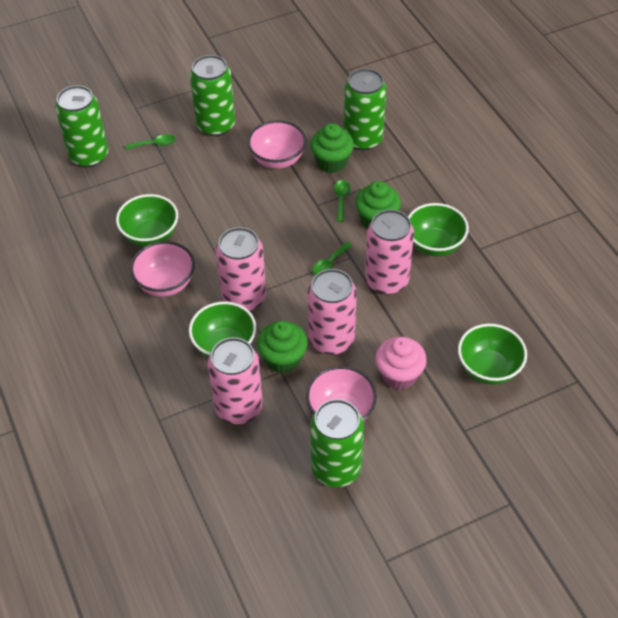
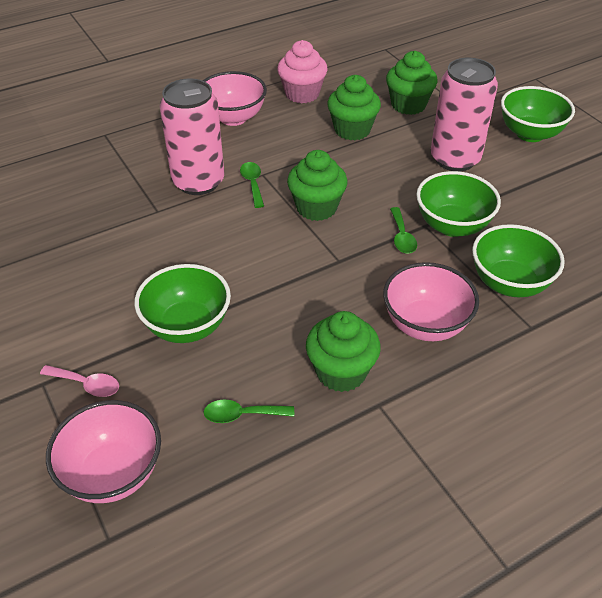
green can: 4 -> 0
green cupcake: 3 -> 4
pink can: 4 -> 2
pink spoon: 0 -> 1

